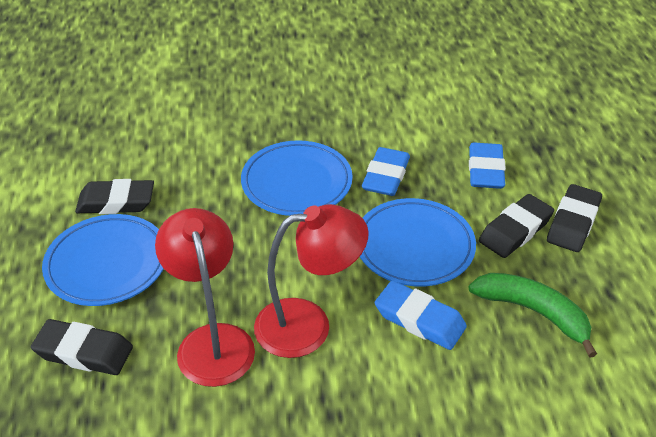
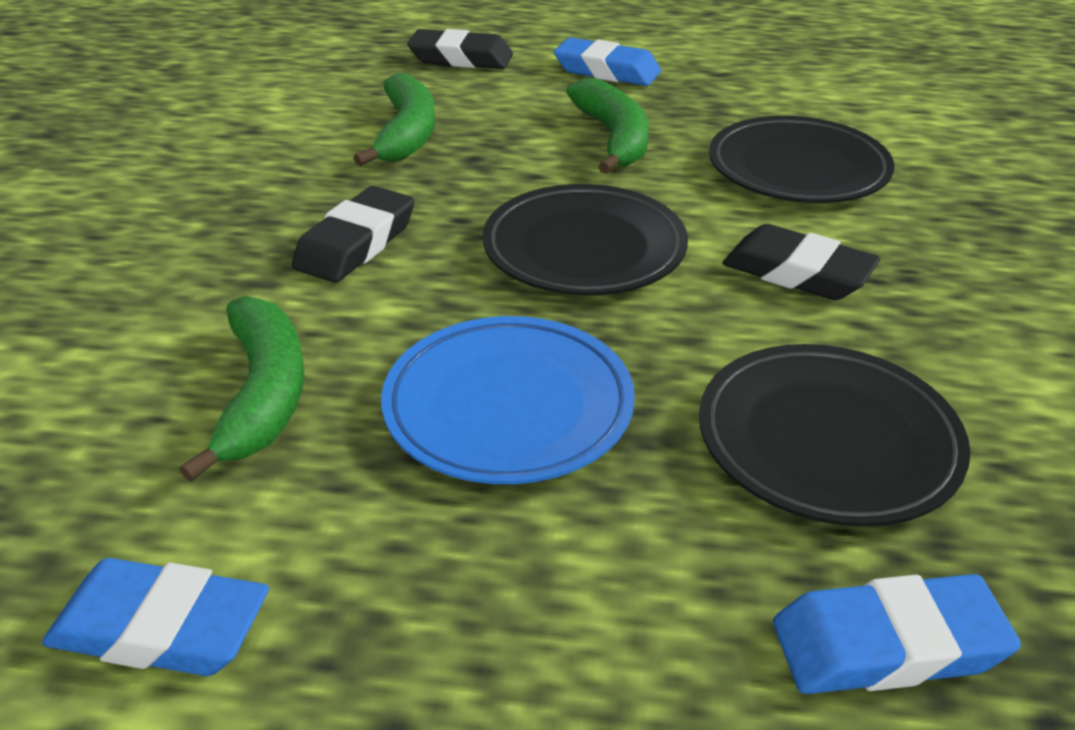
black eraser: 4 -> 3
black plate: 0 -> 3
blue plate: 3 -> 1
green banana: 1 -> 3
red lamp: 2 -> 0

